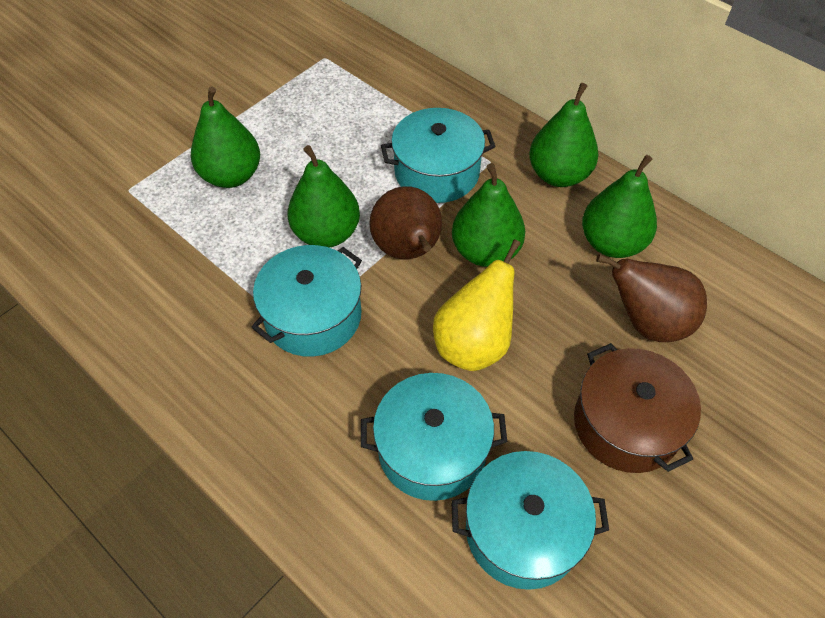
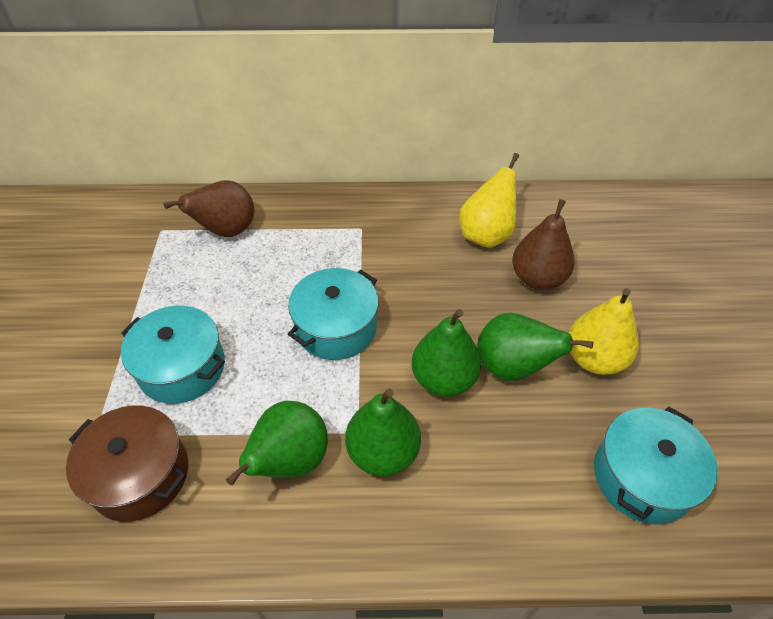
green pear: 5 -> 4
turquoise pot: 4 -> 3
yellow pear: 1 -> 2

